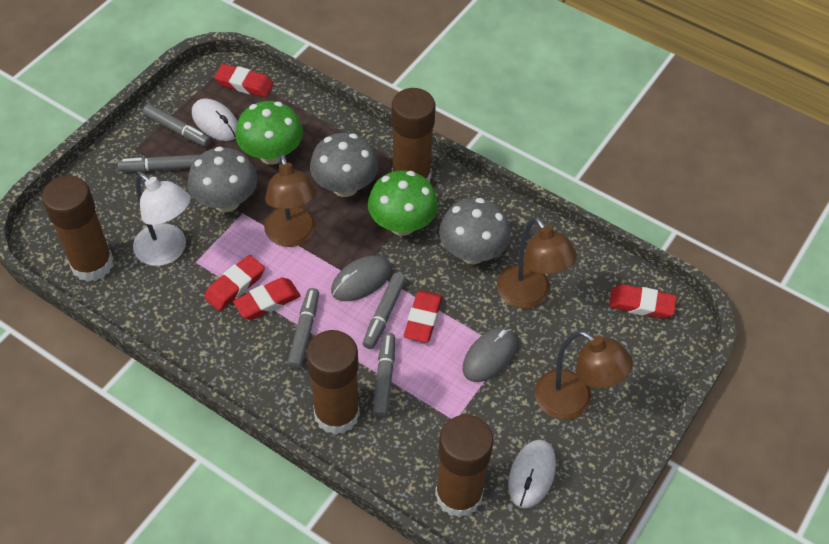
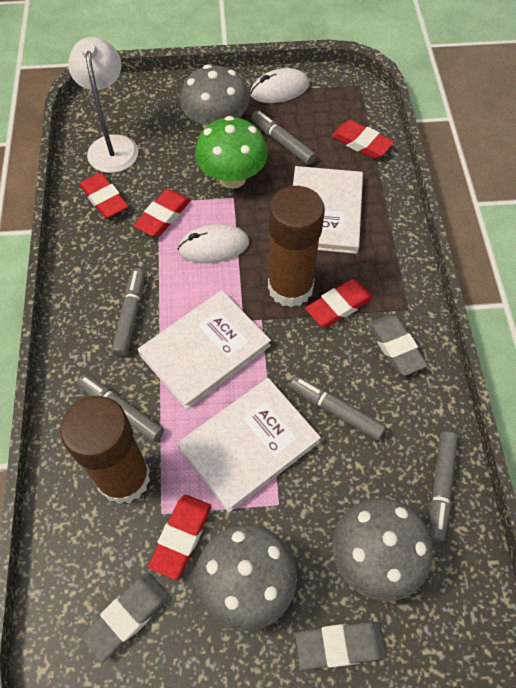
brown glue stick: 4 -> 2
brown lamp: 3 -> 0
green mushroom: 2 -> 1
grey eraser: 0 -> 3
grey mouse: 2 -> 0
white book: 0 -> 3

